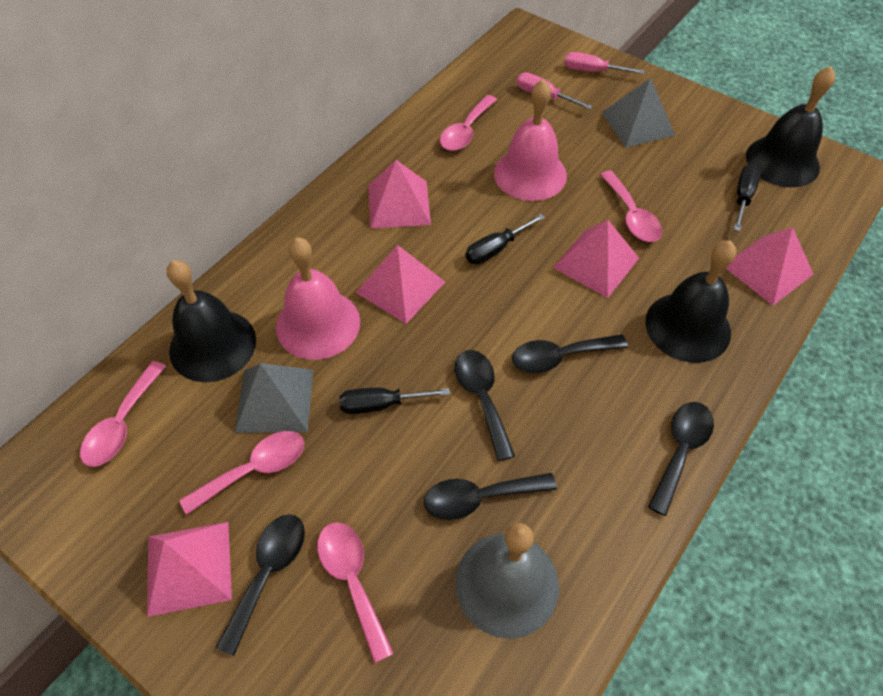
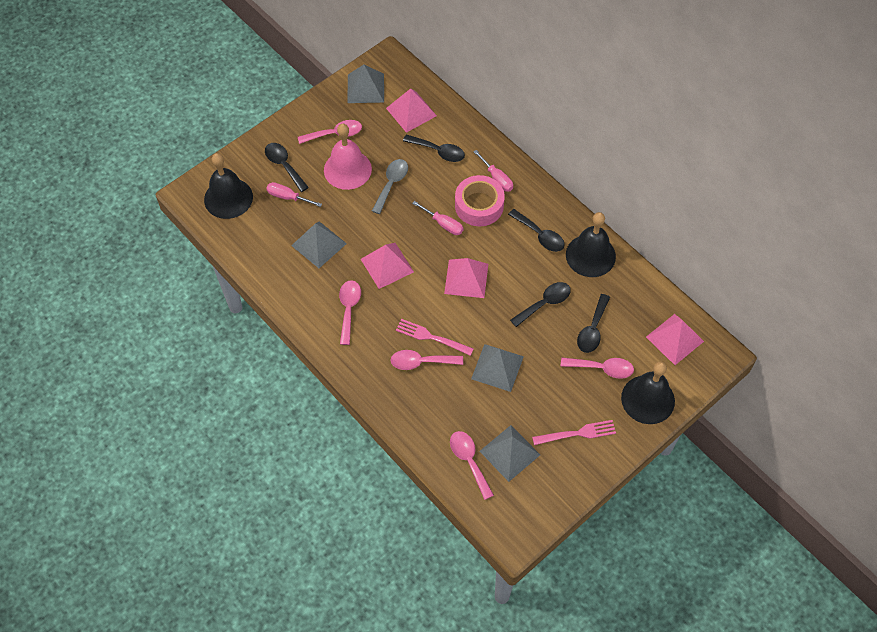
black screwdriver: 3 -> 0
grey bell: 1 -> 0
grey pyramid: 2 -> 4
grey spoon: 0 -> 1
pink bell: 2 -> 1
pink fork: 0 -> 2
pink pyramid: 5 -> 4
pink screwdriver: 2 -> 3
pink tape: 0 -> 1

